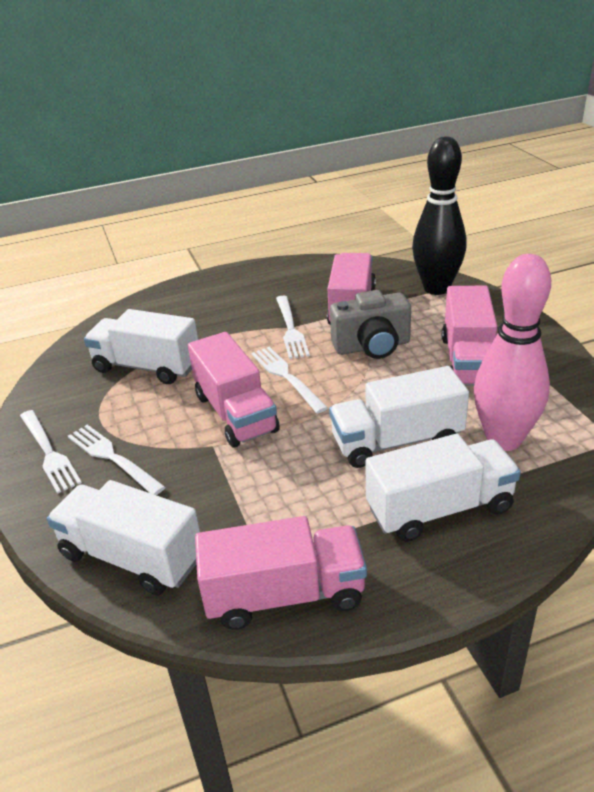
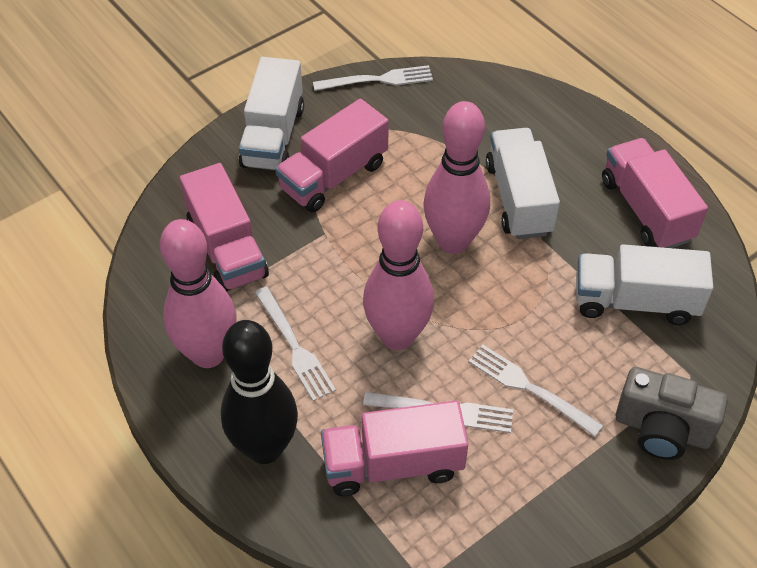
pink bowling pin: 1 -> 3
white truck: 4 -> 3

